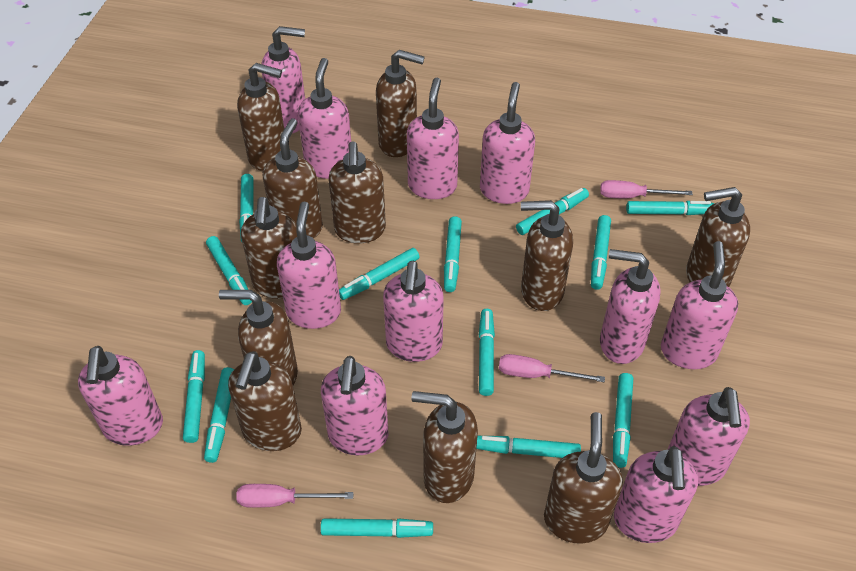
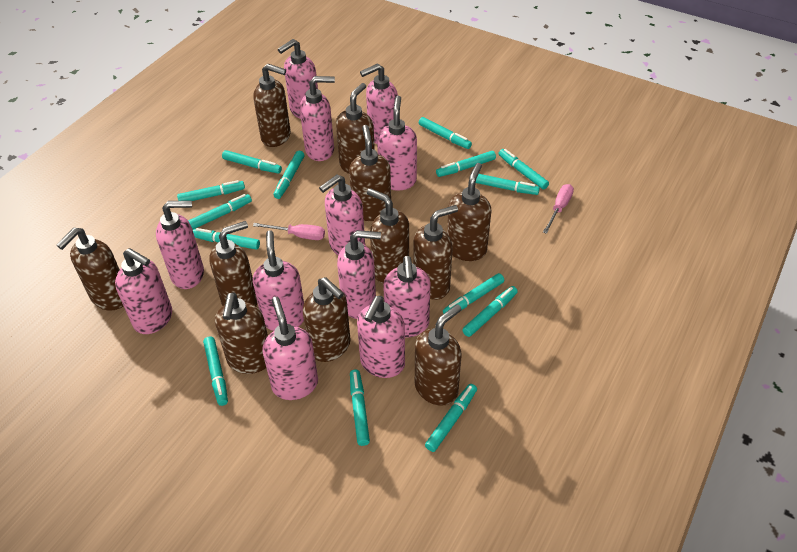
pink screwdriver: 3 -> 2
turquoise marker: 13 -> 14

